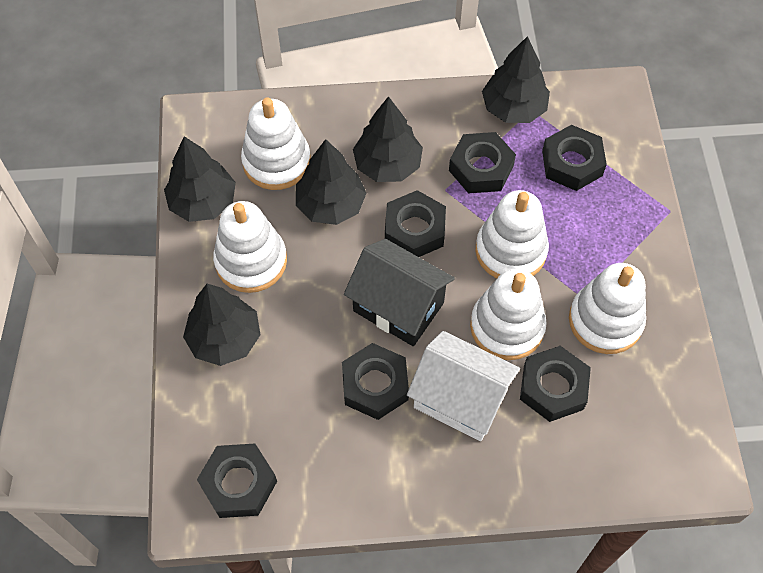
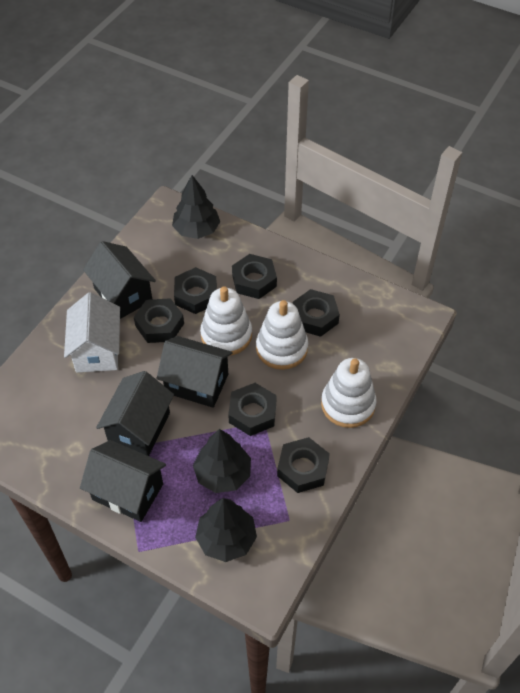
black house: 1 -> 4
black tree: 5 -> 3
white stacking toy: 5 -> 3

